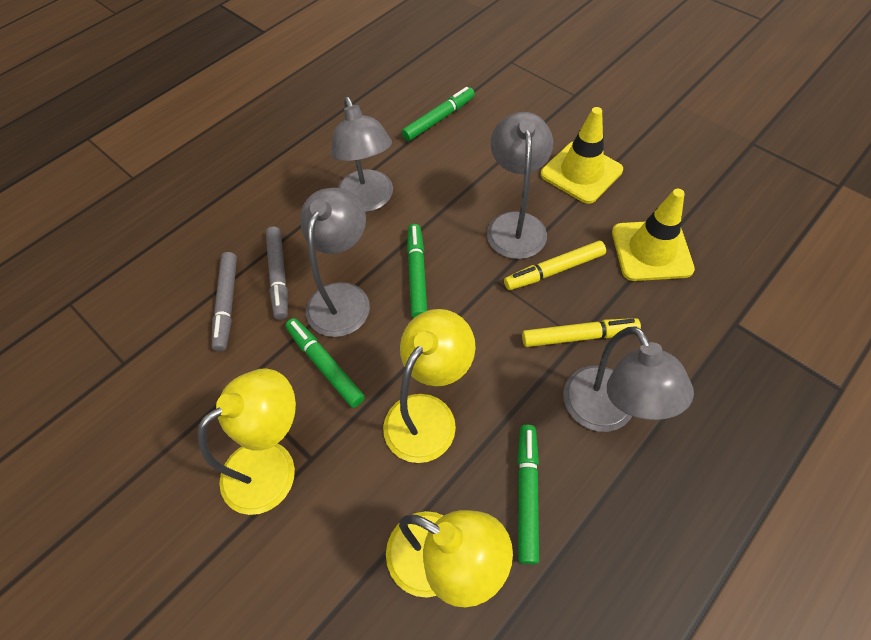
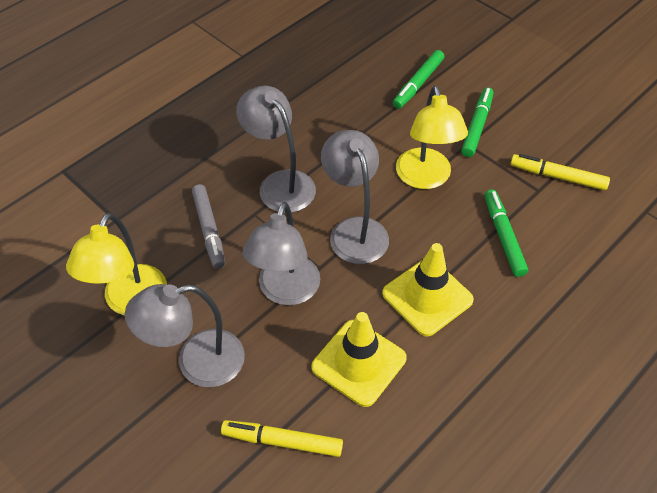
green marker: 4 -> 3
grey marker: 2 -> 1
yellow lamp: 3 -> 2

